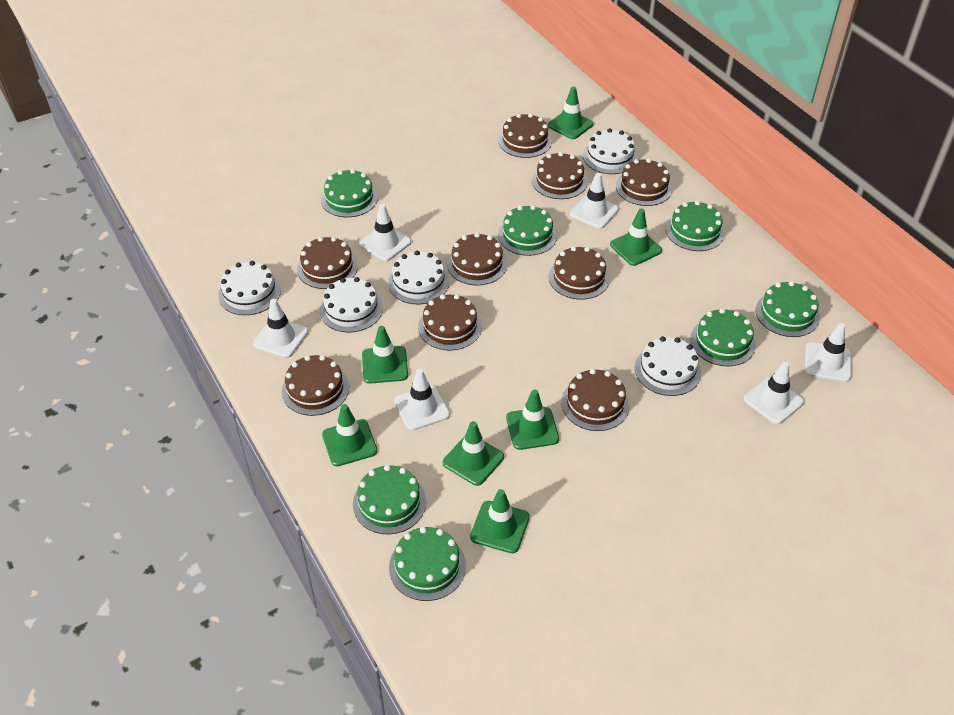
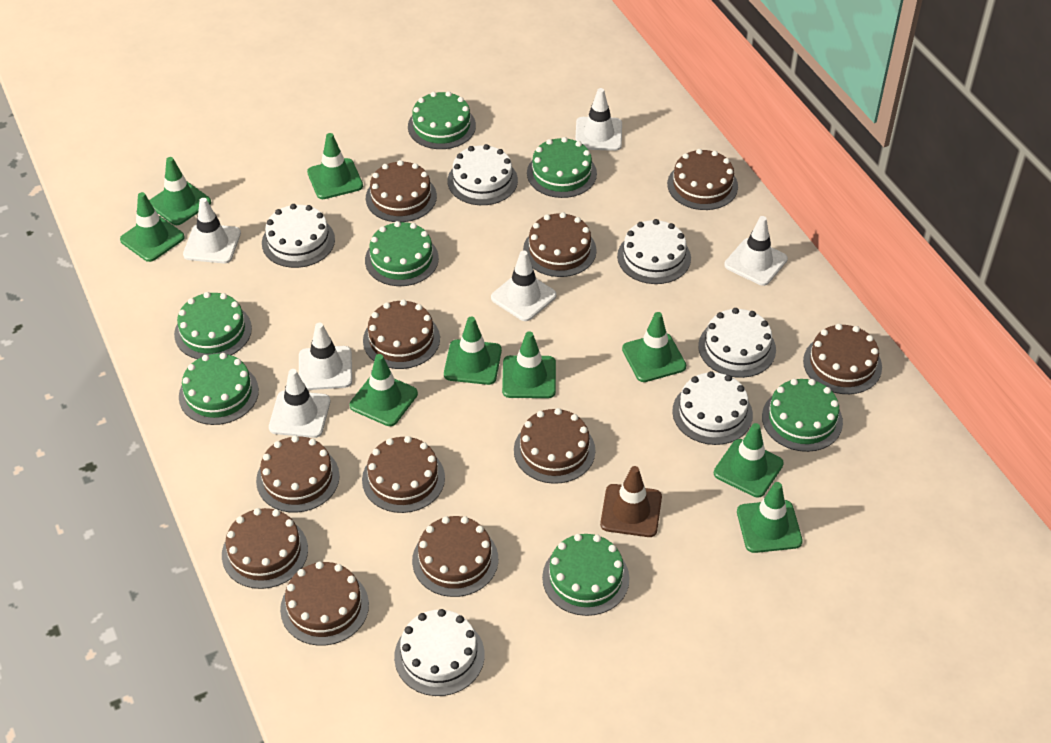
brown cake: 9 -> 11
brown traffic cone: 0 -> 1
green traffic cone: 7 -> 9
white cake: 5 -> 6

